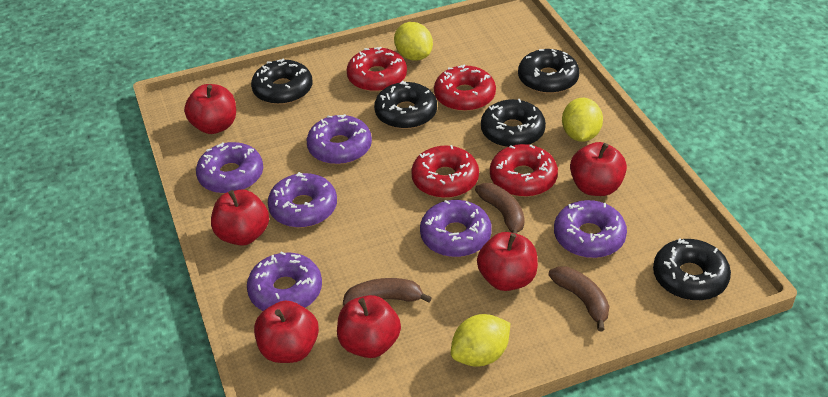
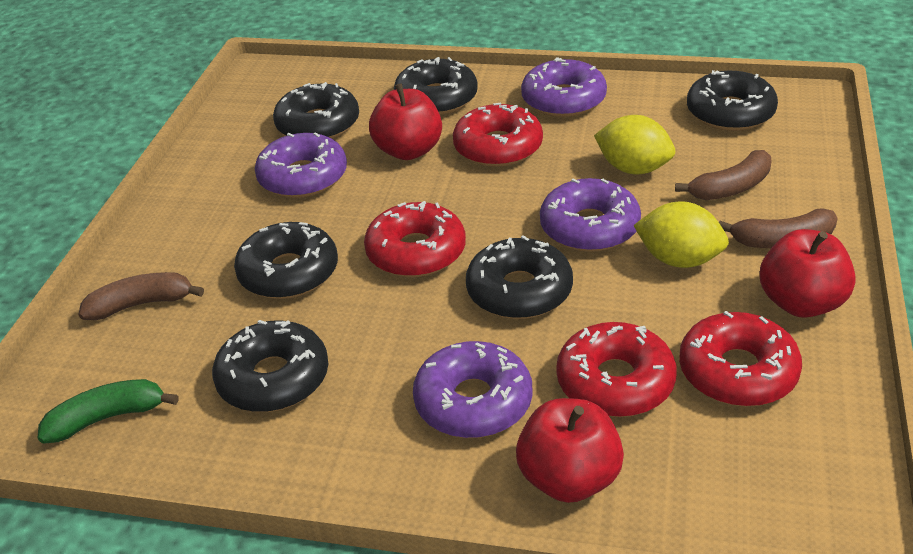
black donut: 5 -> 6
green banana: 0 -> 1
purple donut: 6 -> 4
red apple: 6 -> 3
yellow lemon: 3 -> 2

